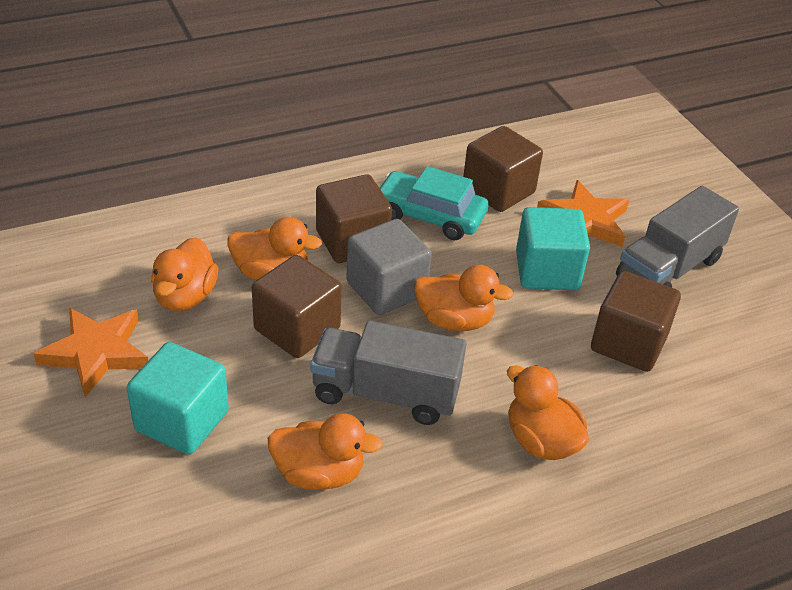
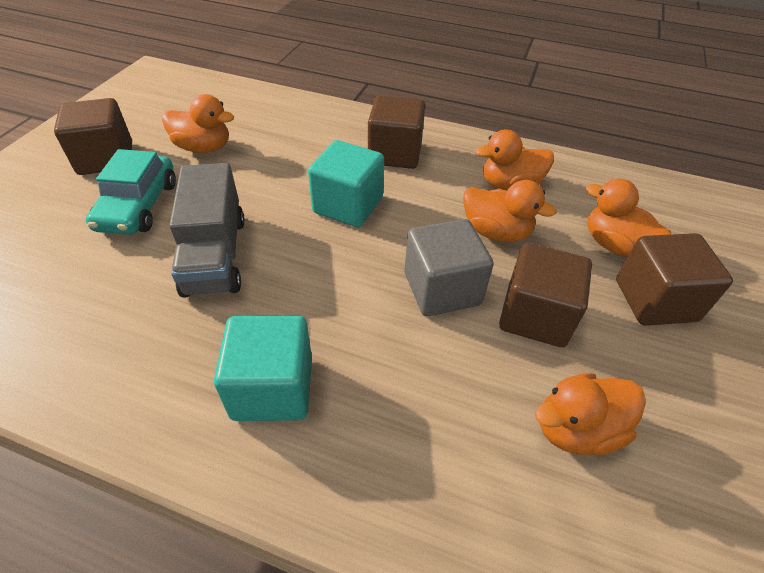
grey truck: 2 -> 1
orange star: 2 -> 0

